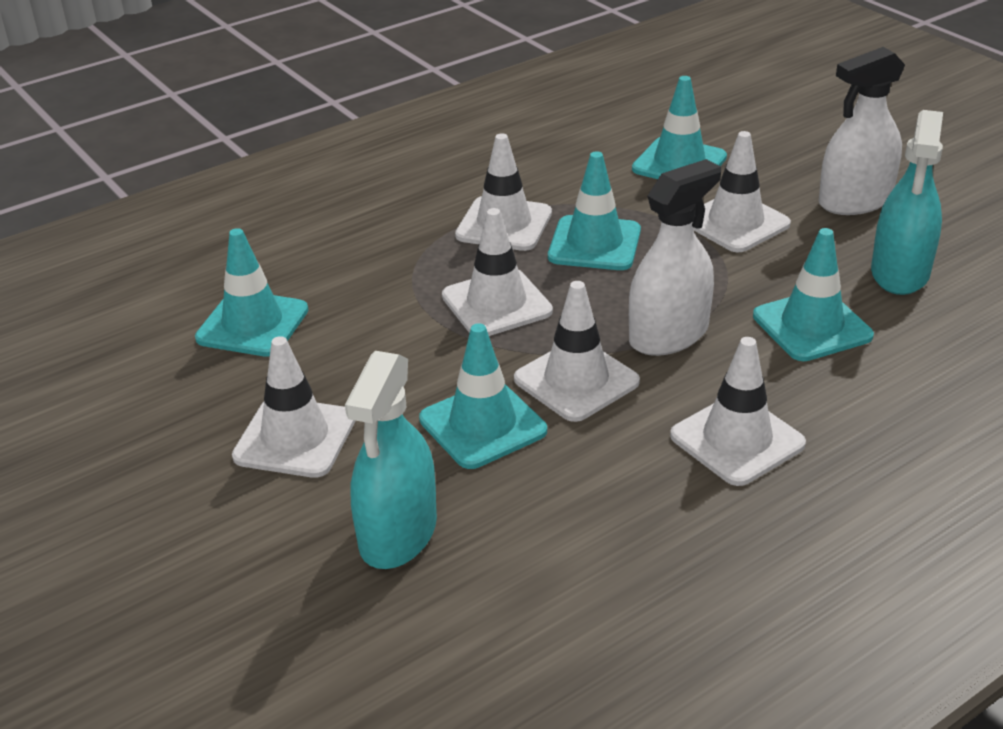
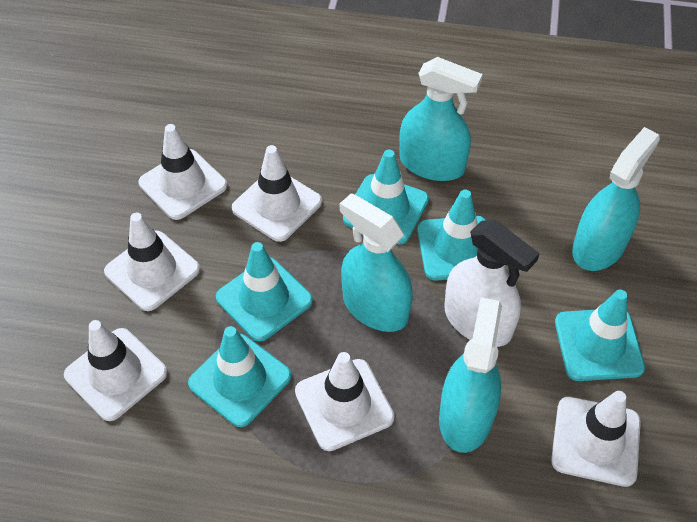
turquoise spray bottle: 2 -> 4
white spray bottle: 2 -> 1

